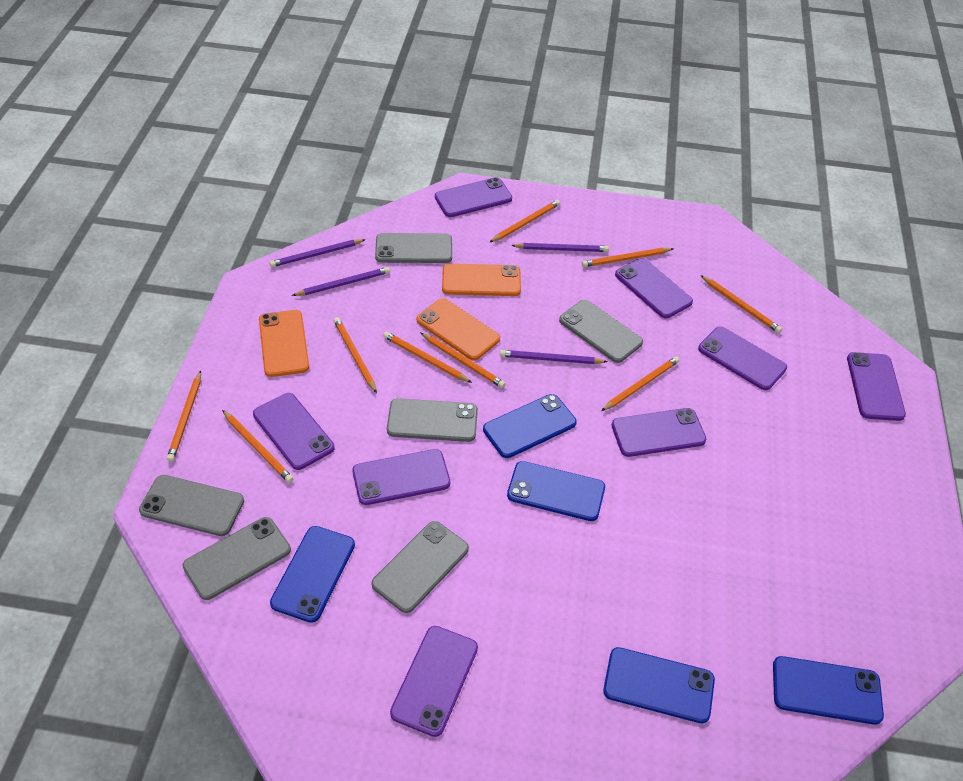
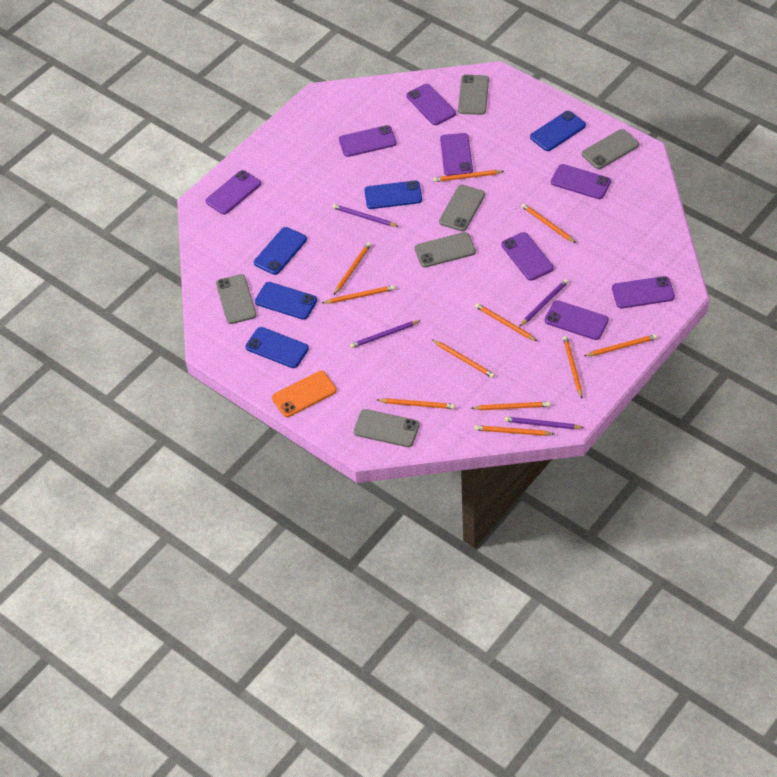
orange pencil: 9 -> 11
orange phone: 3 -> 1

